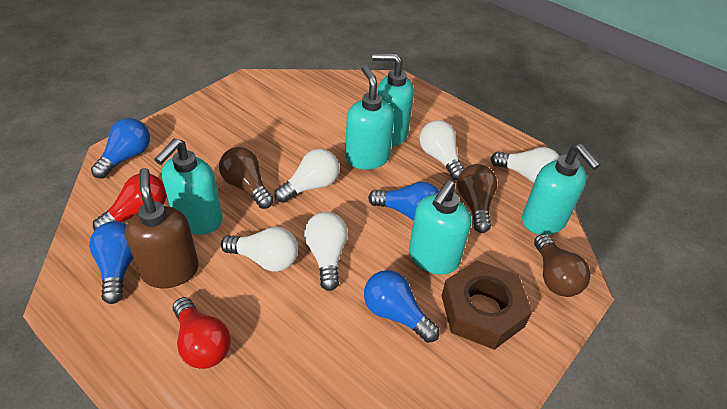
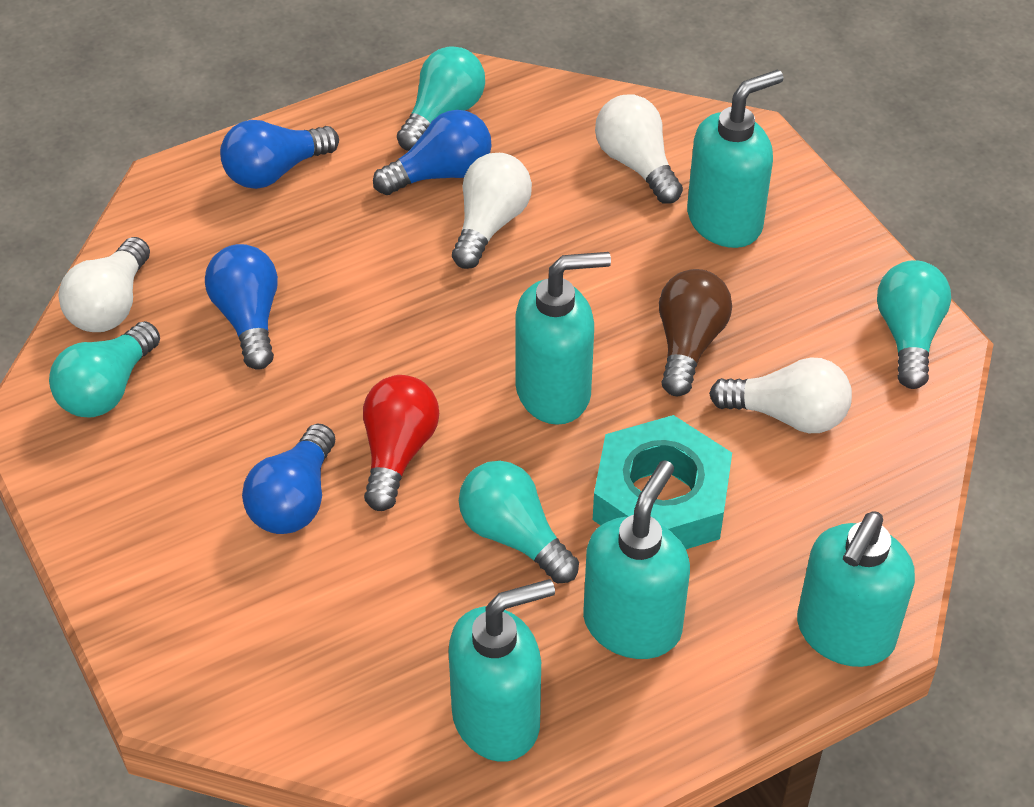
brown light bulb: 3 -> 1
brown nut: 1 -> 0
brown soap dispenser: 1 -> 0
red light bulb: 2 -> 1
turquoise light bulb: 0 -> 4
turquoise nut: 0 -> 1
white light bulb: 5 -> 4

